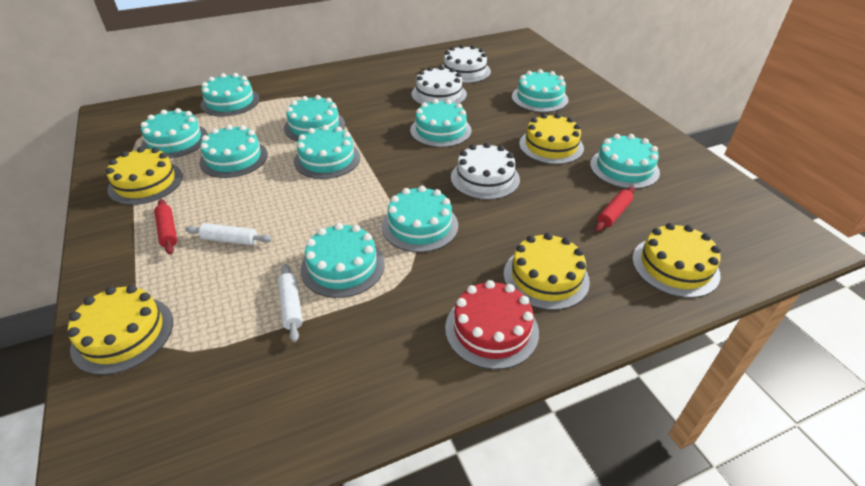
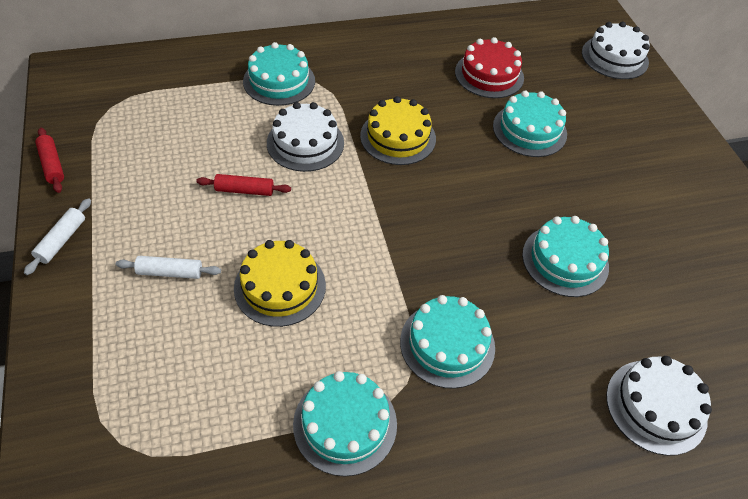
turquoise cake: 10 -> 5
yellow cake: 5 -> 2

